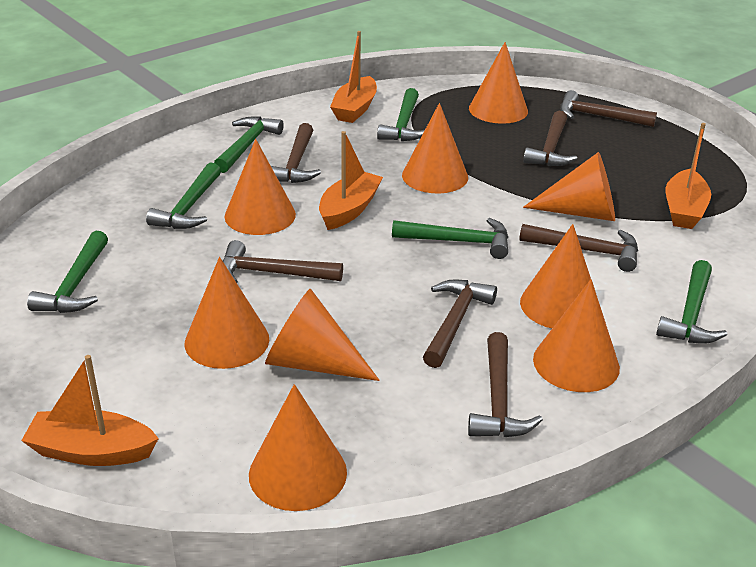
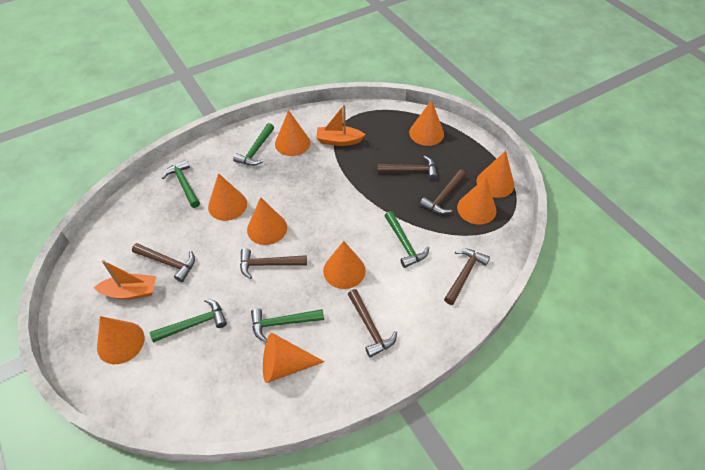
brown hammer: 7 -> 6
green hammer: 6 -> 5
orange boat: 4 -> 2

